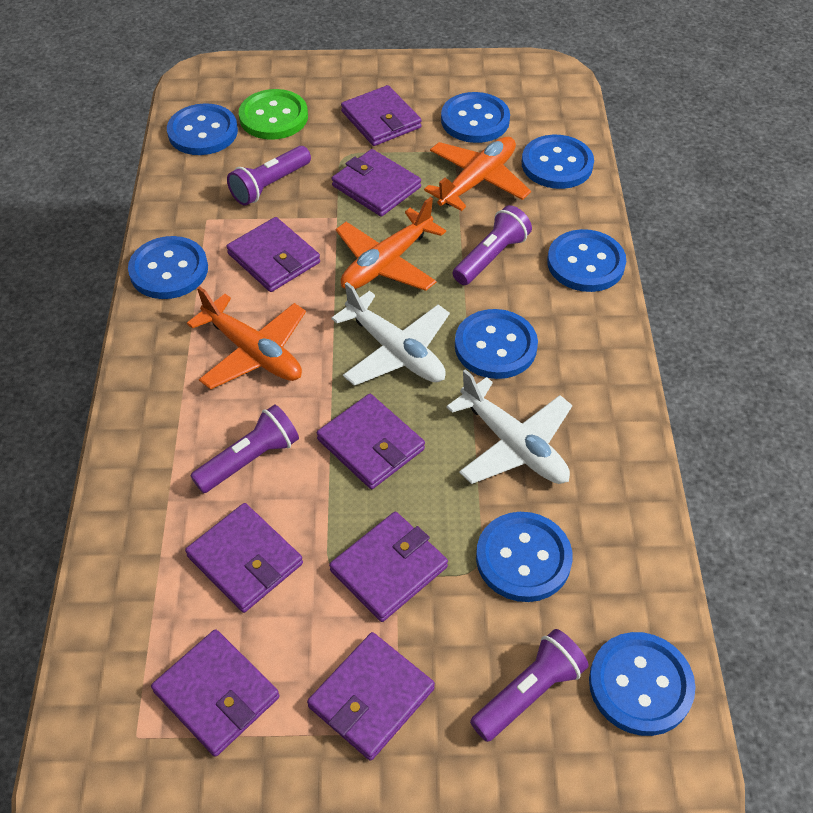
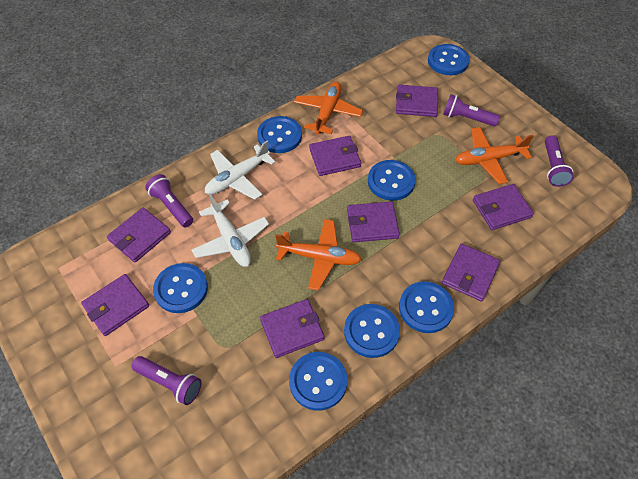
blue button: 8 -> 7
green button: 1 -> 0

